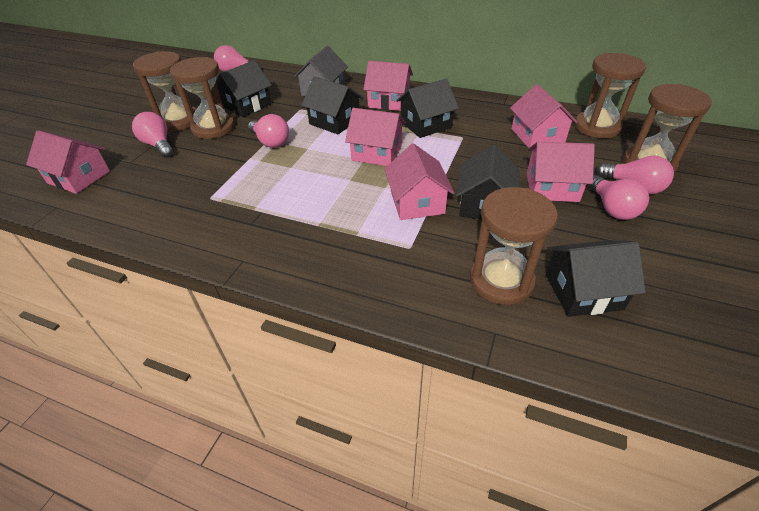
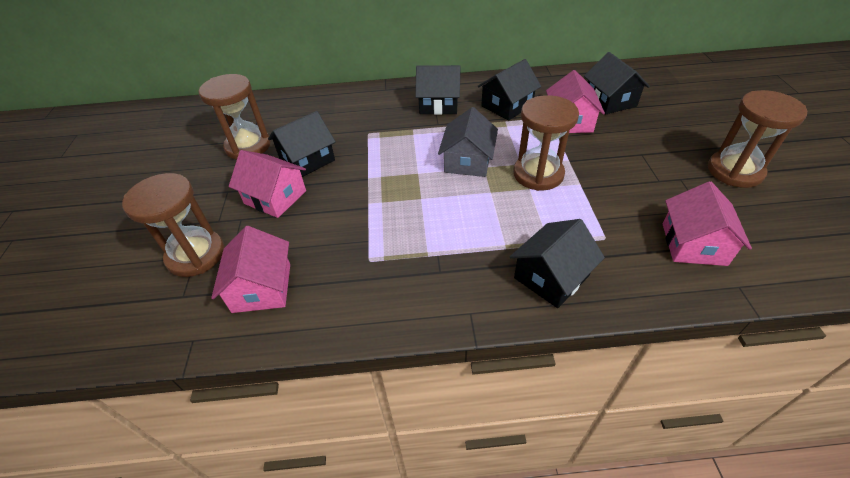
brown hourglass: 5 -> 4
pink house: 6 -> 4
pink light bulb: 5 -> 0

